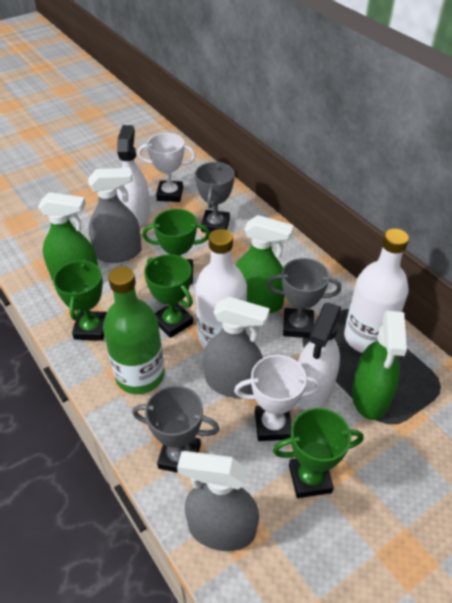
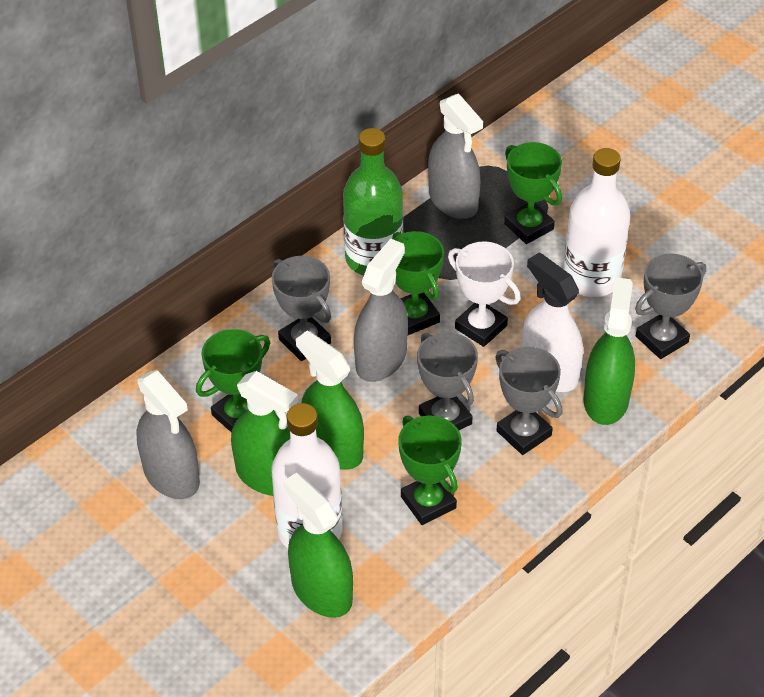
green spray bottle: 3 -> 4
grey trophy: 3 -> 4
white spray bottle: 2 -> 1
white trophy: 2 -> 1

